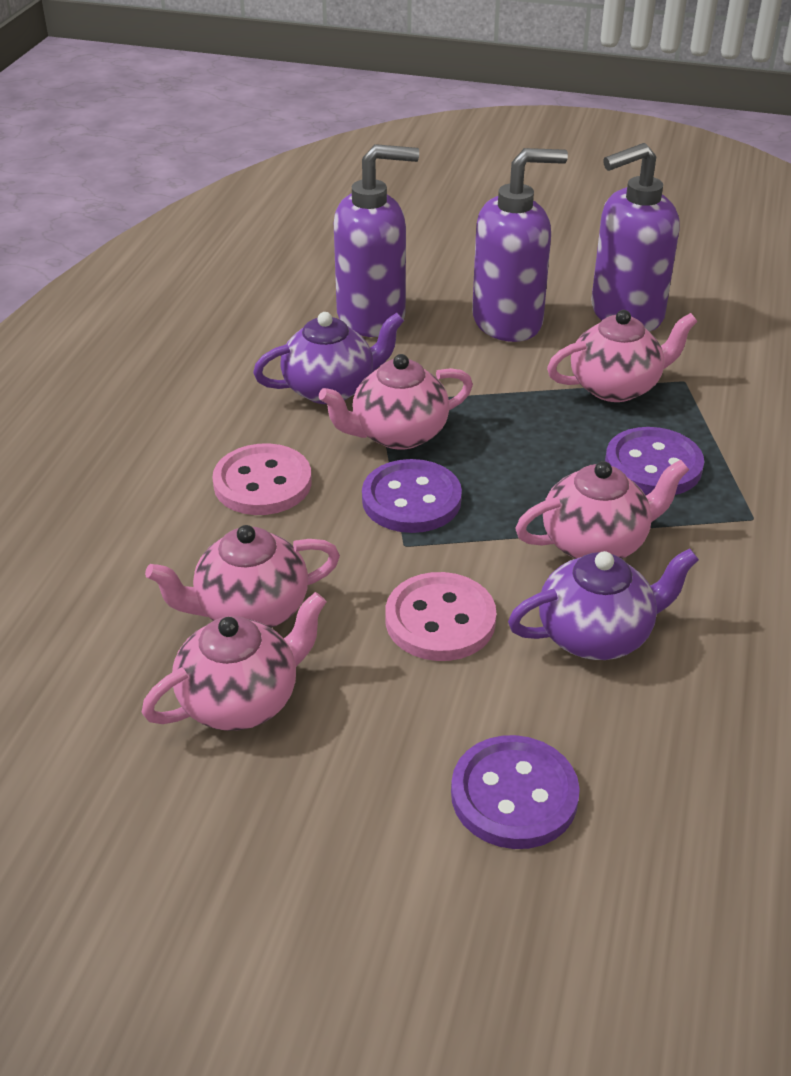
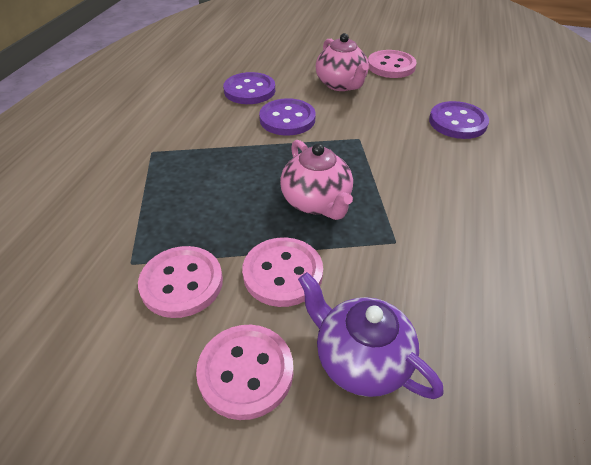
pink button: 2 -> 4
pink teapot: 5 -> 2
purple soap dispenser: 3 -> 0
purple teapot: 2 -> 1

